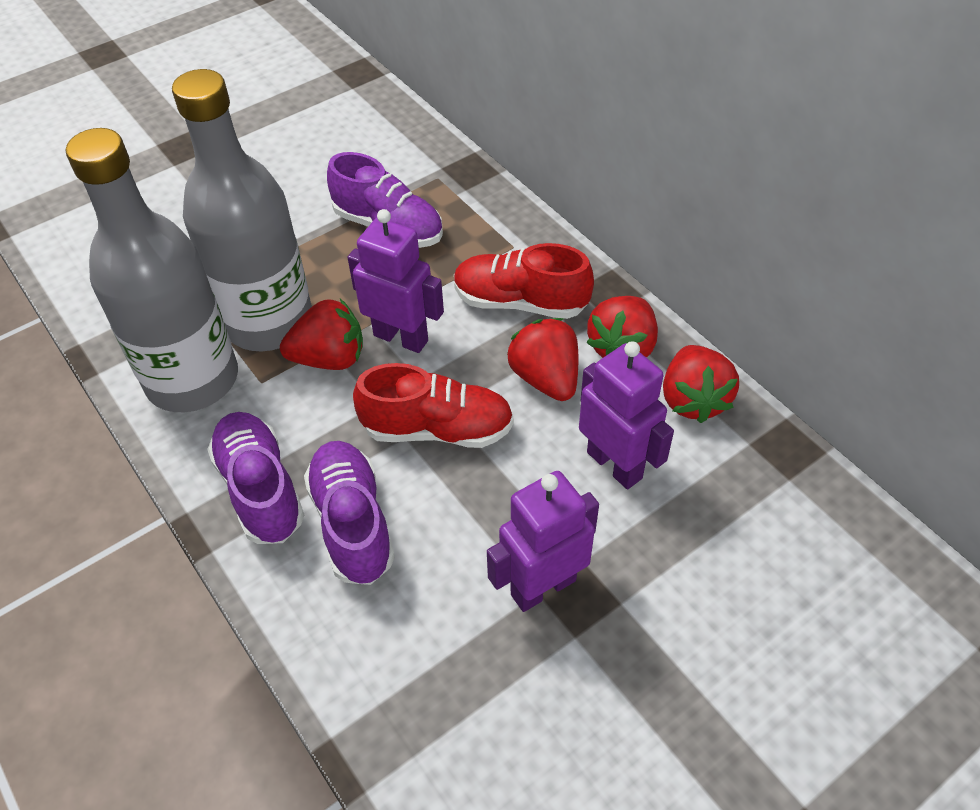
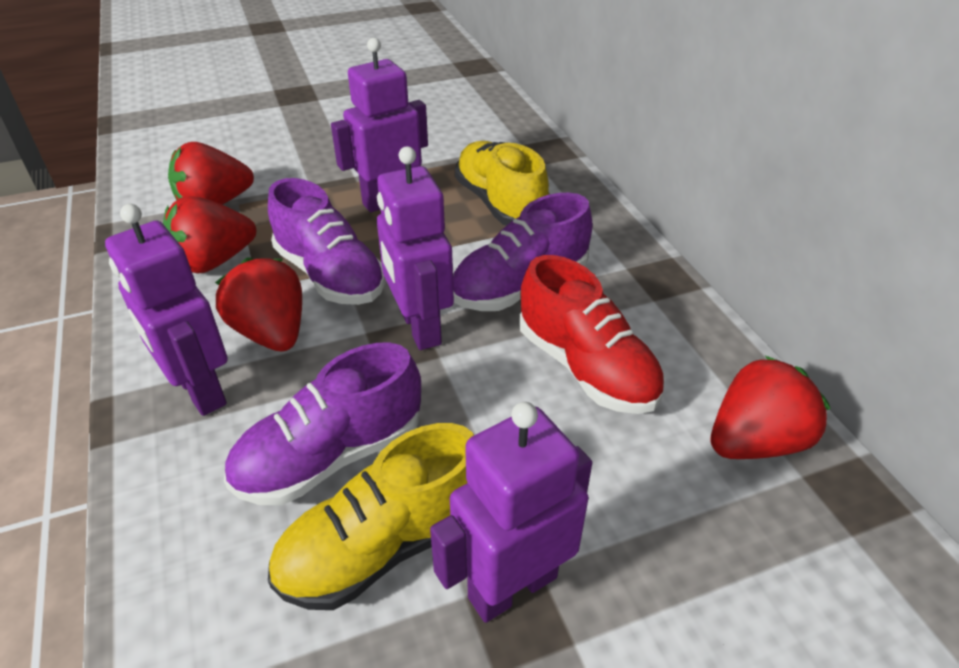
grey bottle: 2 -> 0
purple robot: 3 -> 4
red shoe: 2 -> 1
yellow shoe: 0 -> 2

